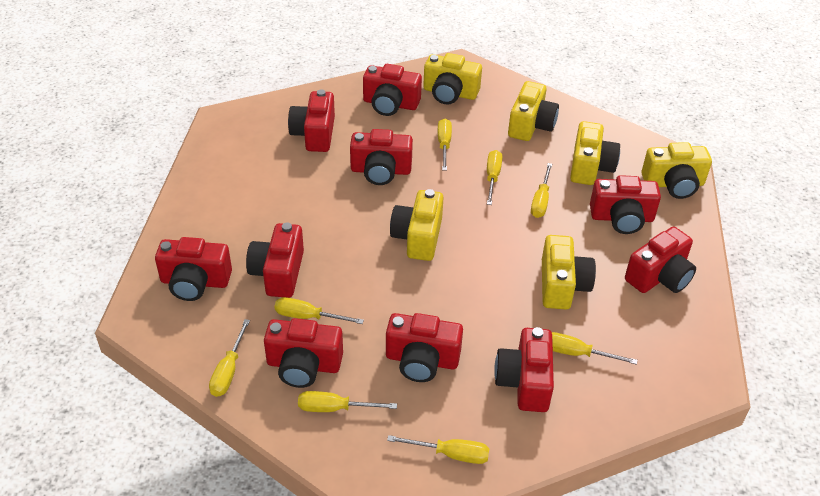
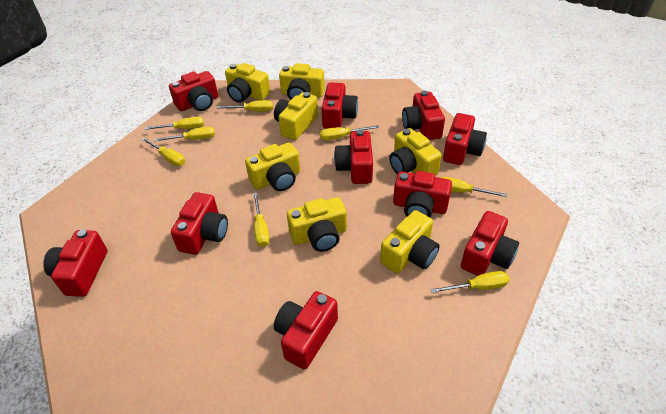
yellow camera: 6 -> 7

